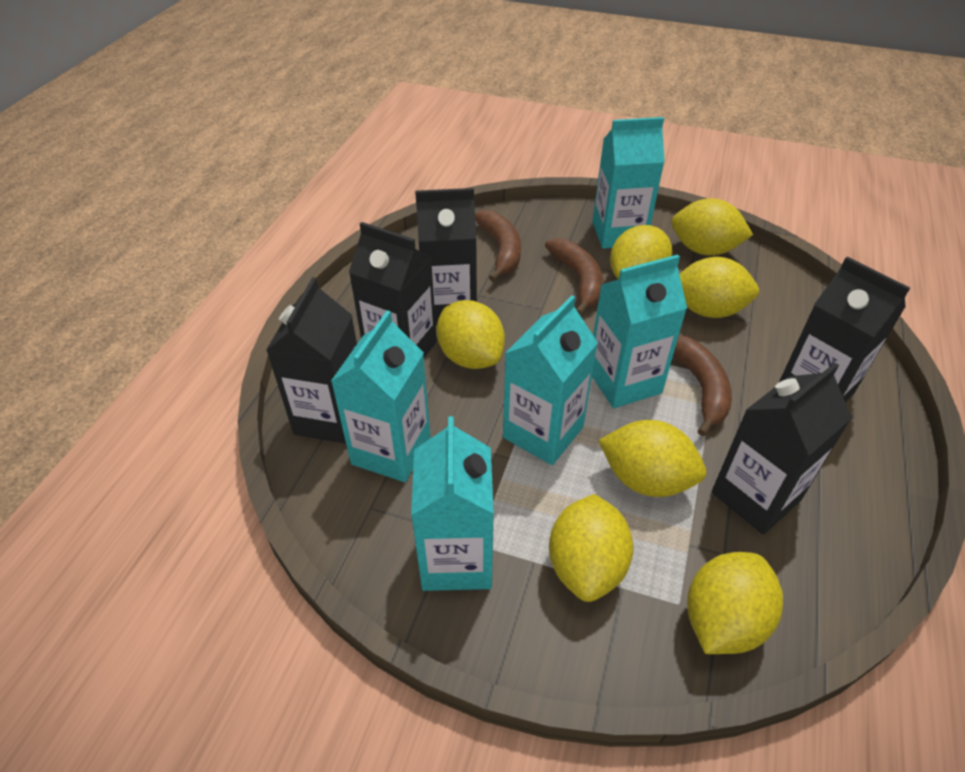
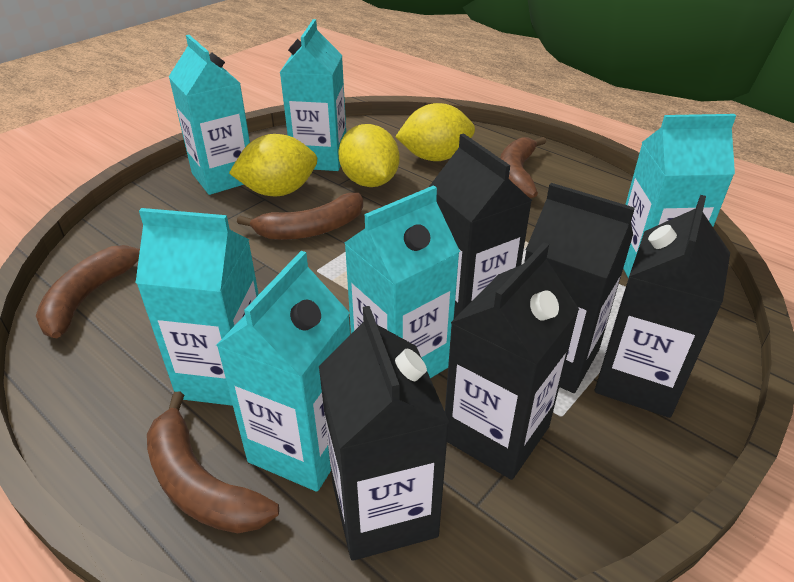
brown banana: 3 -> 4
turquoise carton: 5 -> 6
yellow lemon: 7 -> 3

